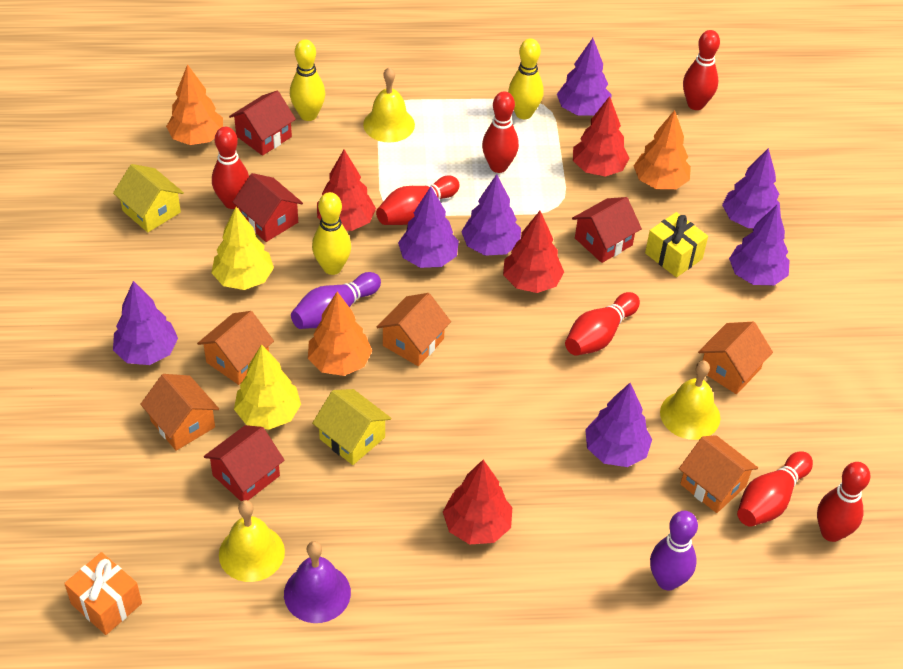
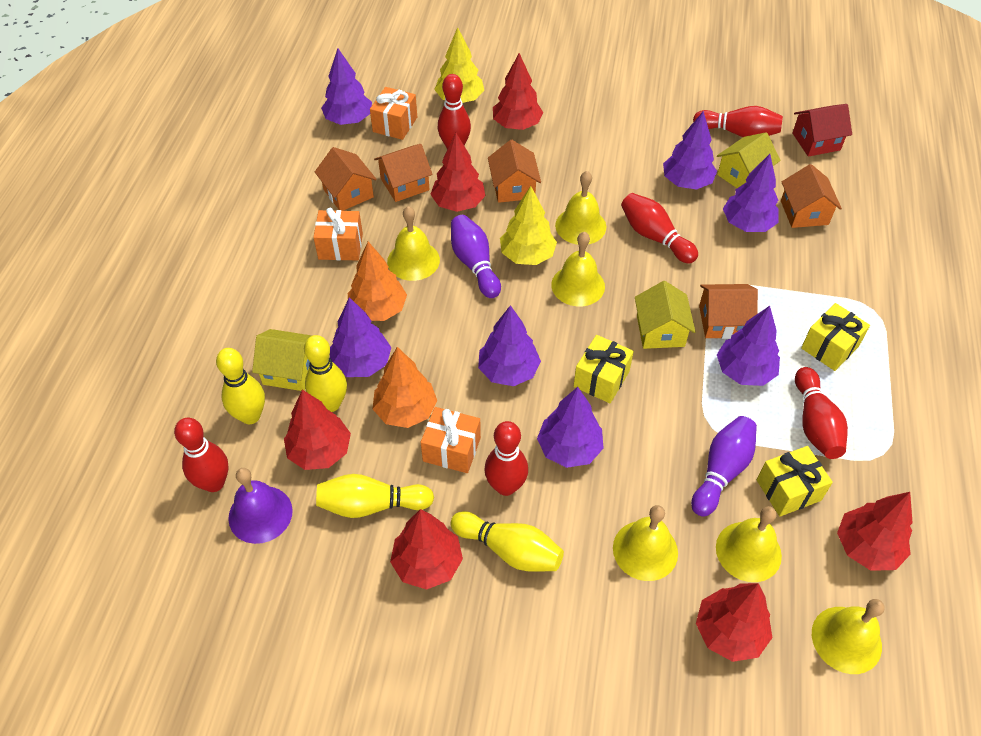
orange gift: 1 -> 3
orange tree: 3 -> 2
red bowling pin: 7 -> 6
red house: 4 -> 1
red tree: 4 -> 6
yellow bell: 3 -> 6
yellow bowling pin: 3 -> 4
yellow gift: 1 -> 3
yellow house: 2 -> 3

